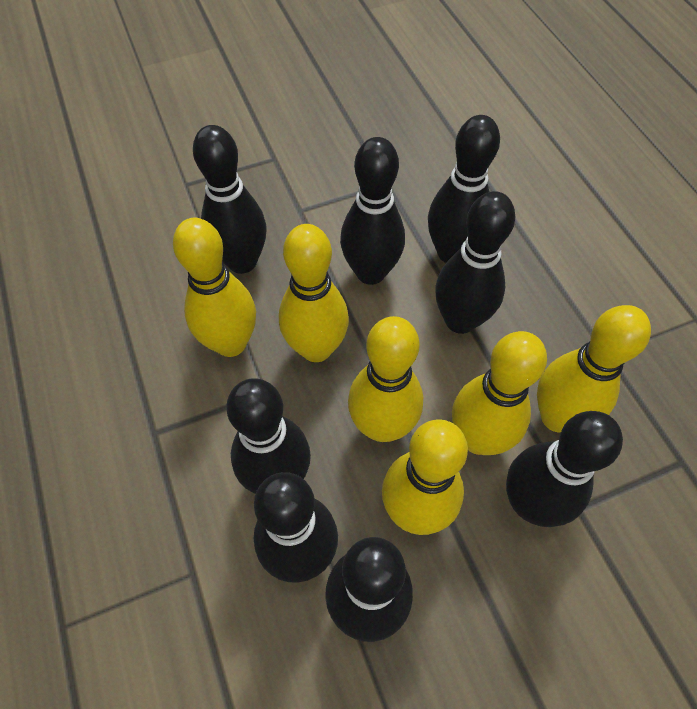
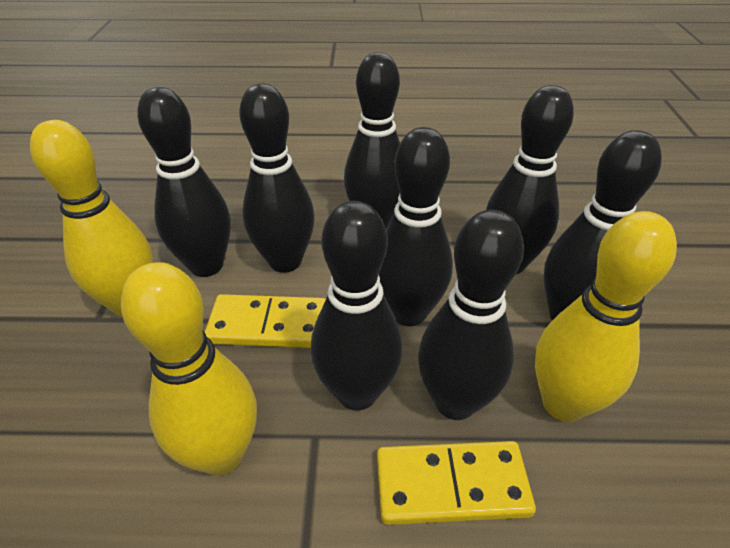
yellow bowling pin: 6 -> 3
yellow domino: 0 -> 2

